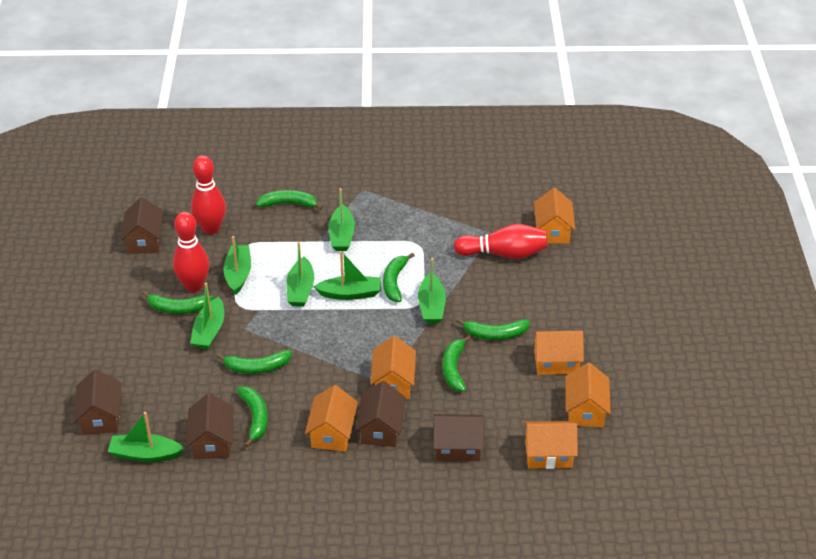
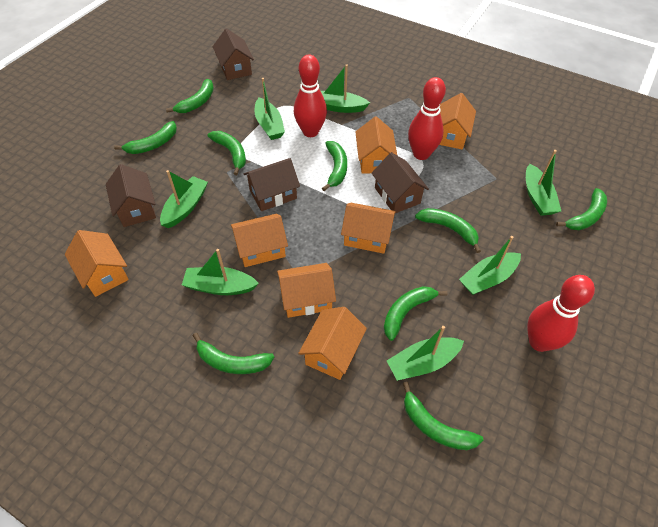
brown house: 5 -> 4
green banana: 7 -> 9
orange house: 6 -> 7

